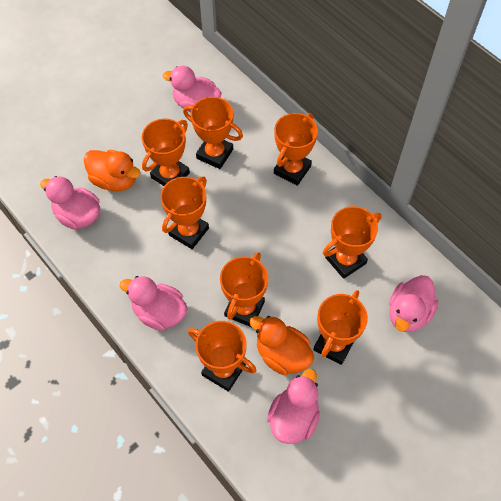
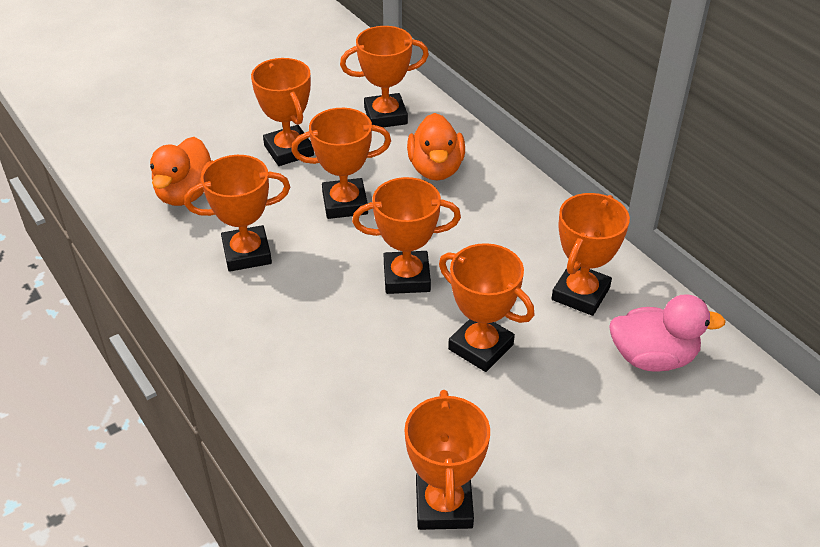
pink duck: 5 -> 1

